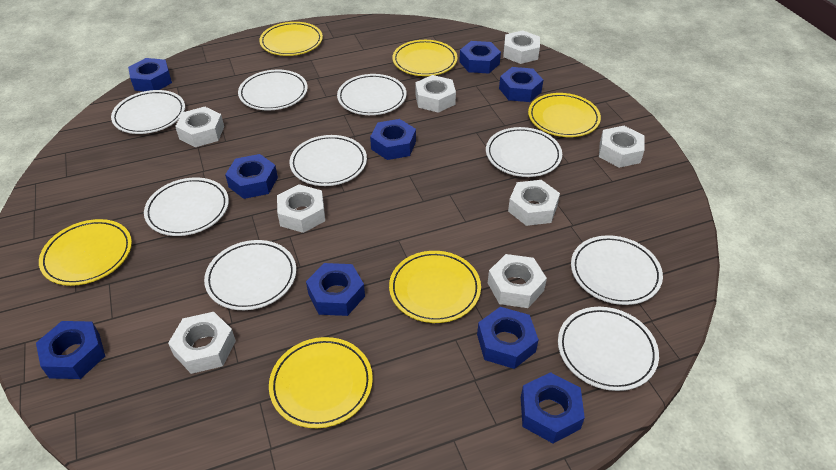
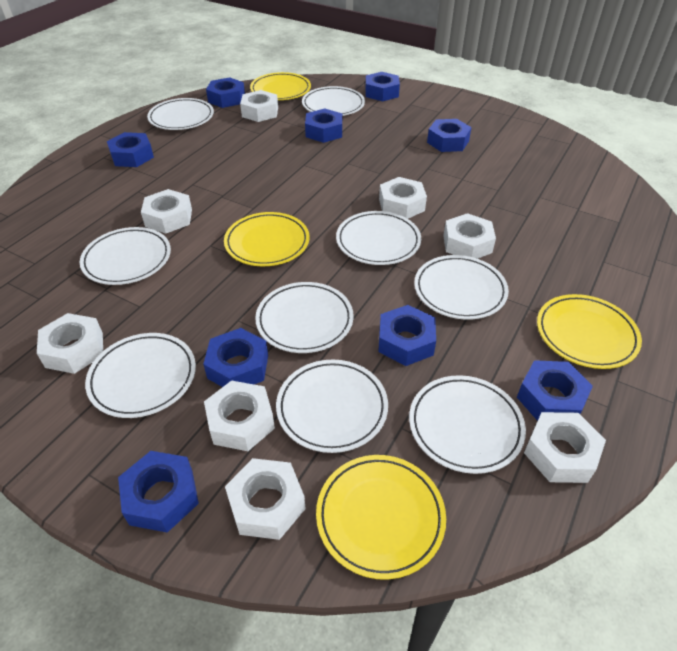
yellow plate: 6 -> 4

